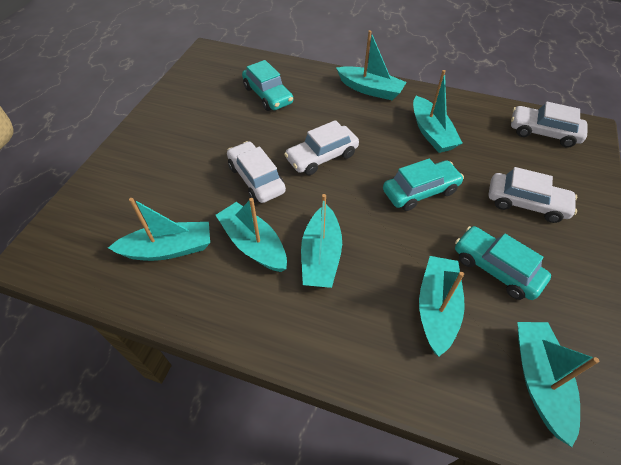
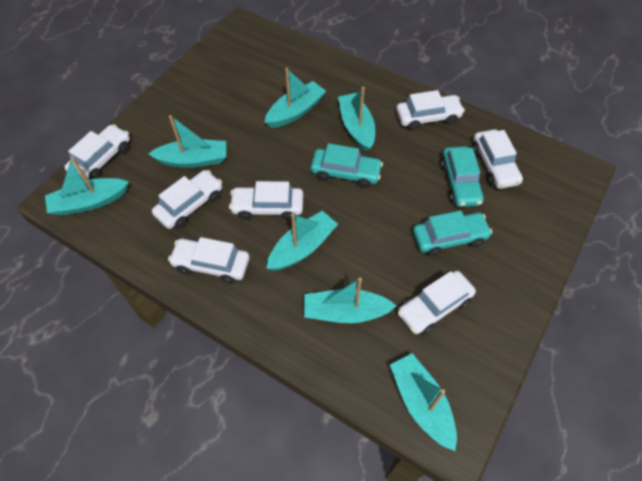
white car: 4 -> 7

